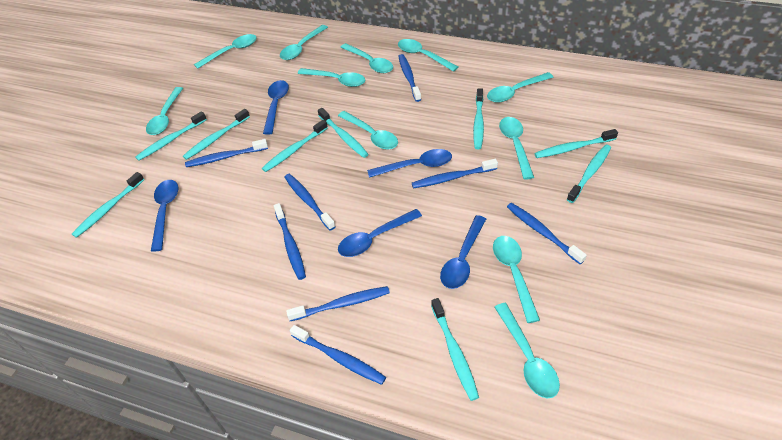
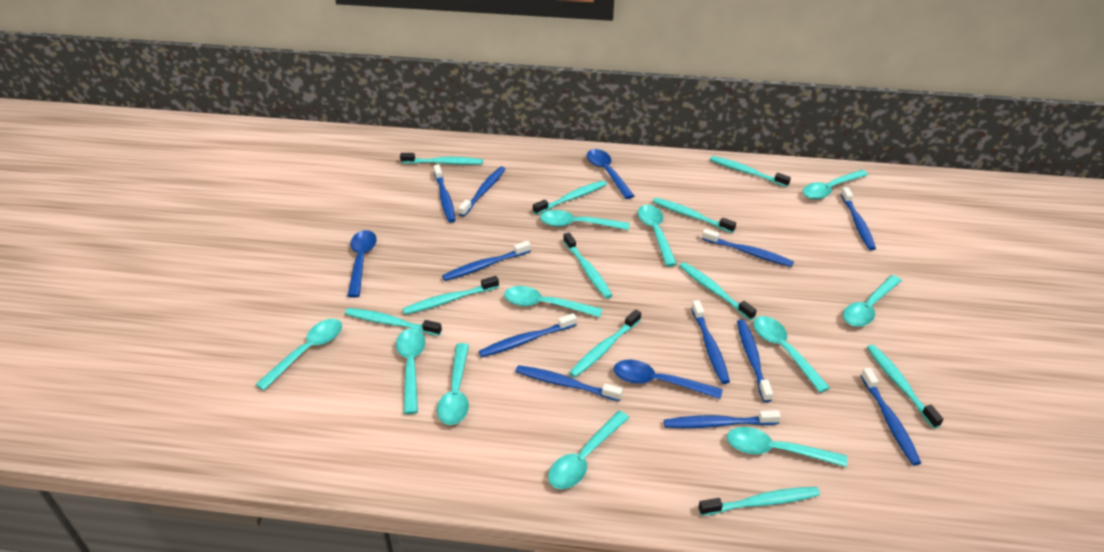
blue spoon: 5 -> 3
blue toothbrush: 8 -> 11
turquoise toothbrush: 9 -> 11

